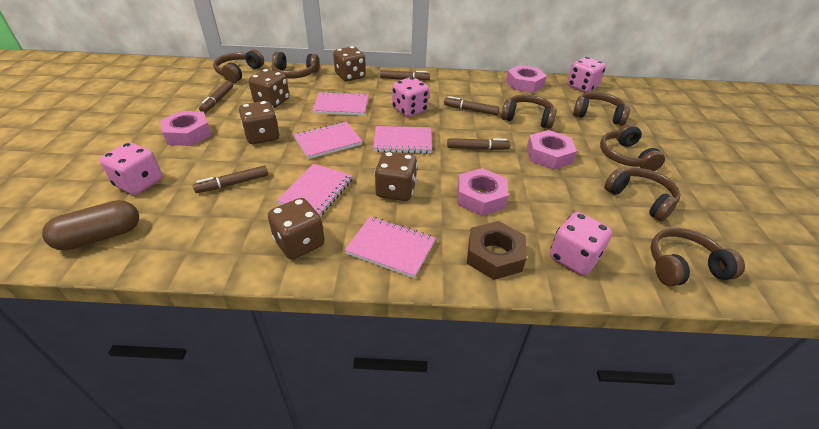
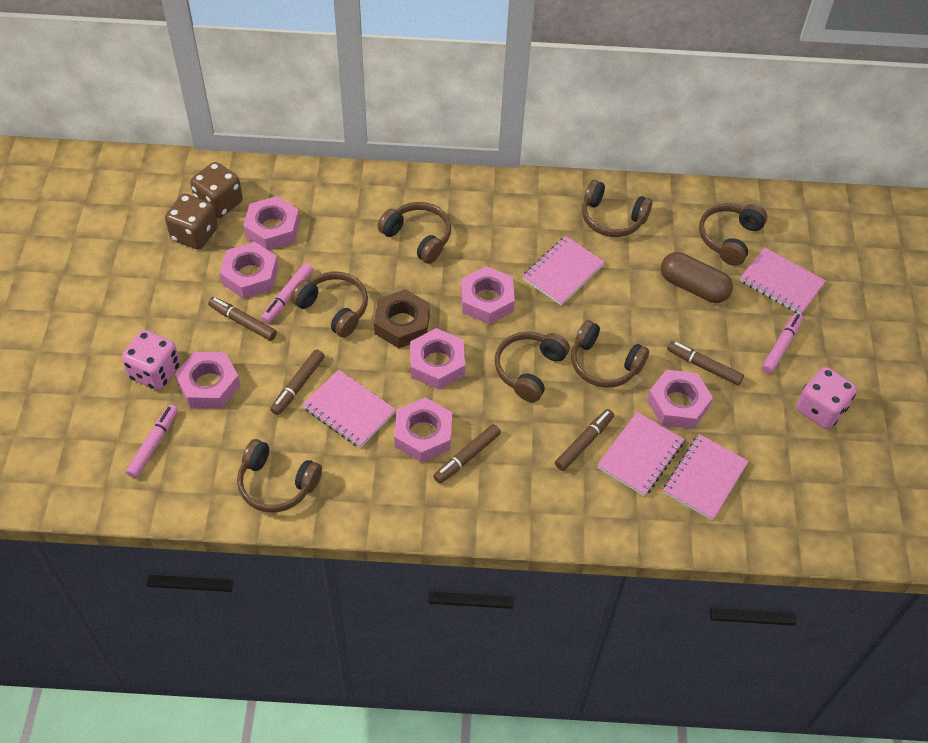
brown dice: 5 -> 2
pink dice: 4 -> 2
pink marker: 0 -> 3
pink nut: 4 -> 7

